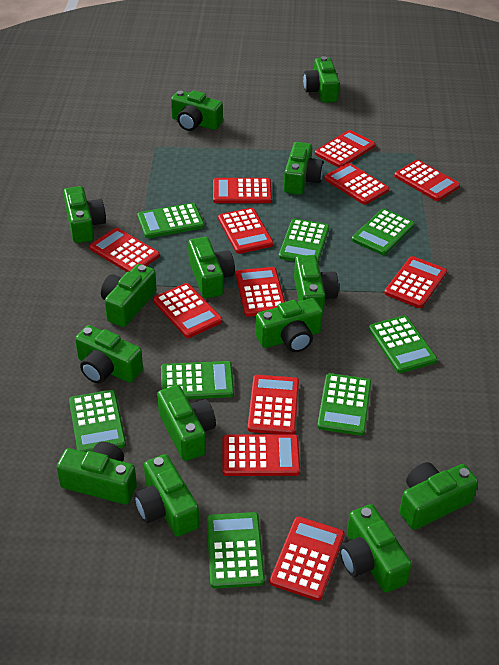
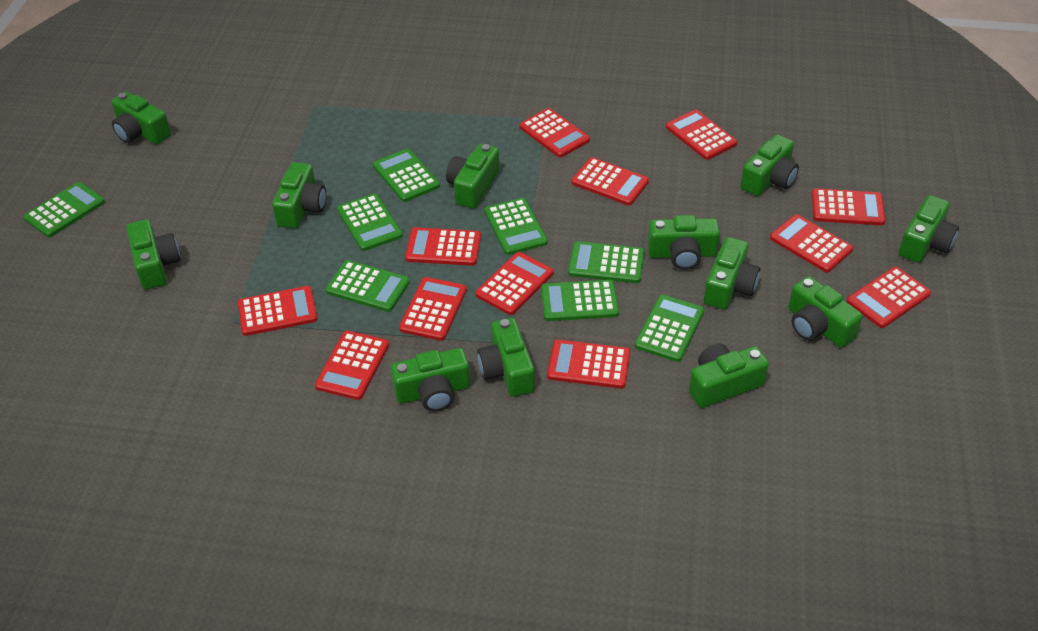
green camera: 14 -> 12

